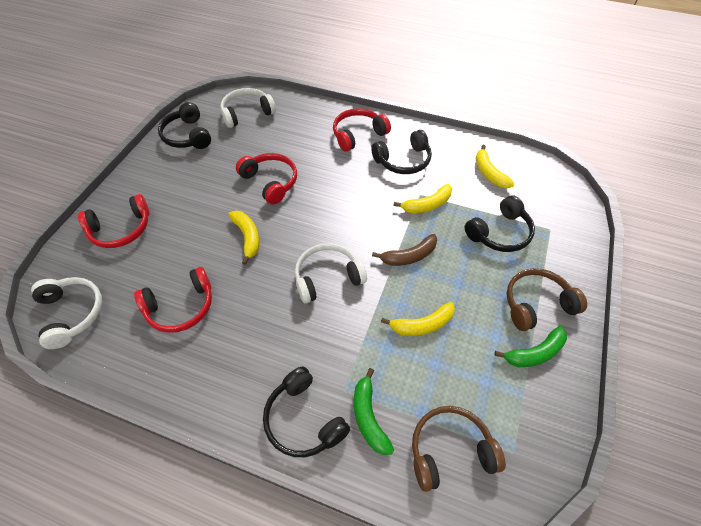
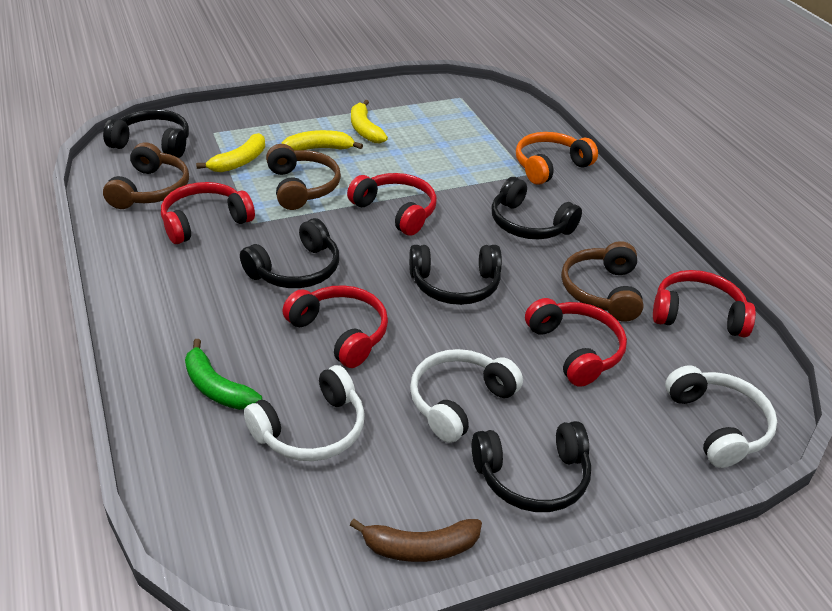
black headphones: 4 -> 5
brown headphones: 2 -> 3
green banana: 2 -> 1
orange headphones: 0 -> 1
red headphones: 4 -> 5
yellow banana: 4 -> 3

